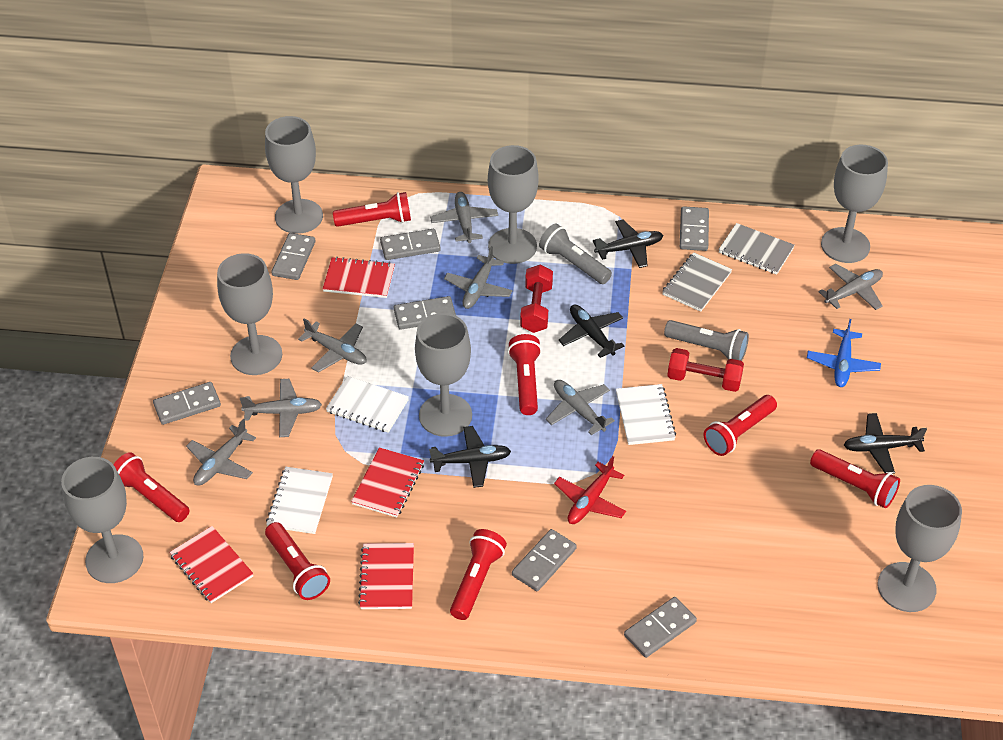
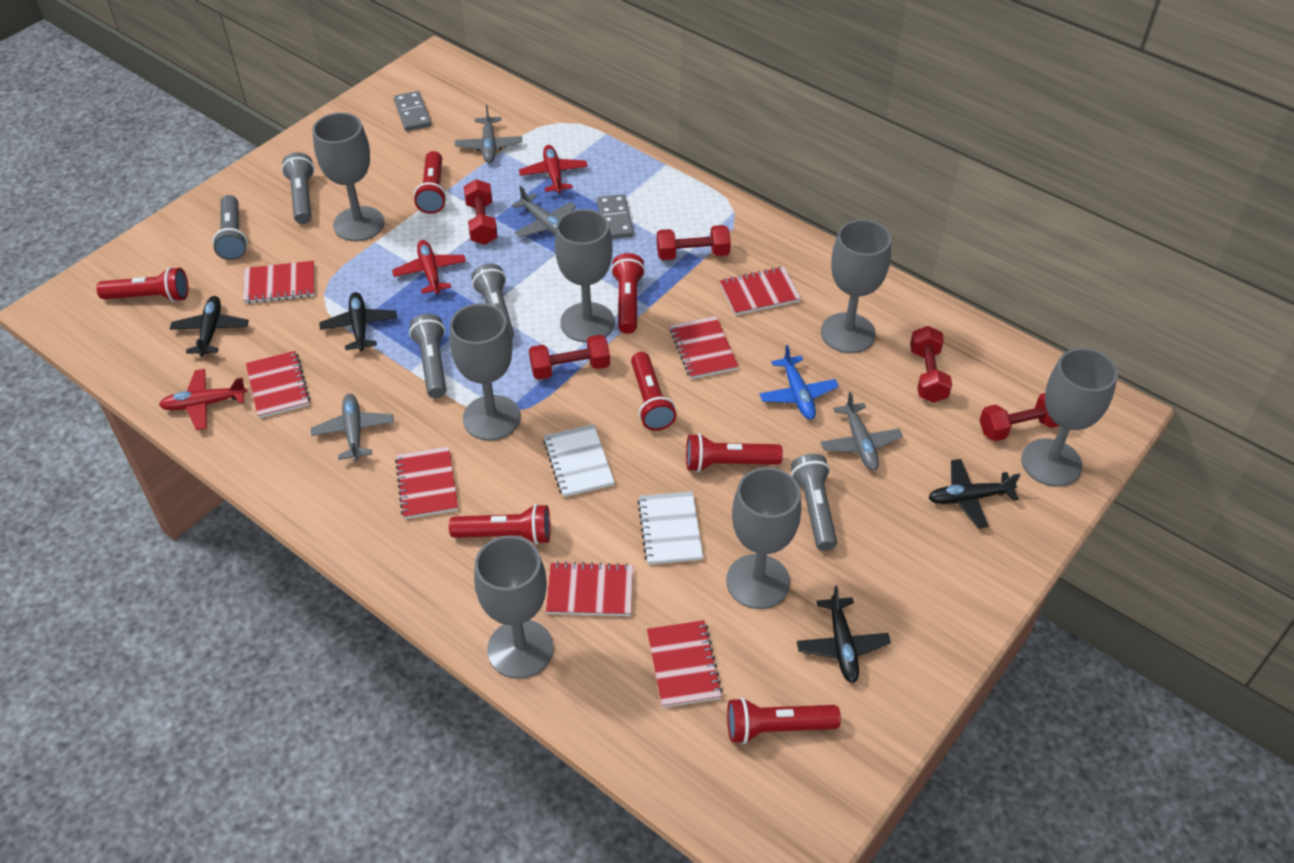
grey domino: 7 -> 2
grey flashlight: 2 -> 5
grey notebook: 2 -> 0
grey plane: 7 -> 4
red dumbbell: 2 -> 5
red notebook: 4 -> 7
red plane: 1 -> 3
white notebook: 3 -> 2

